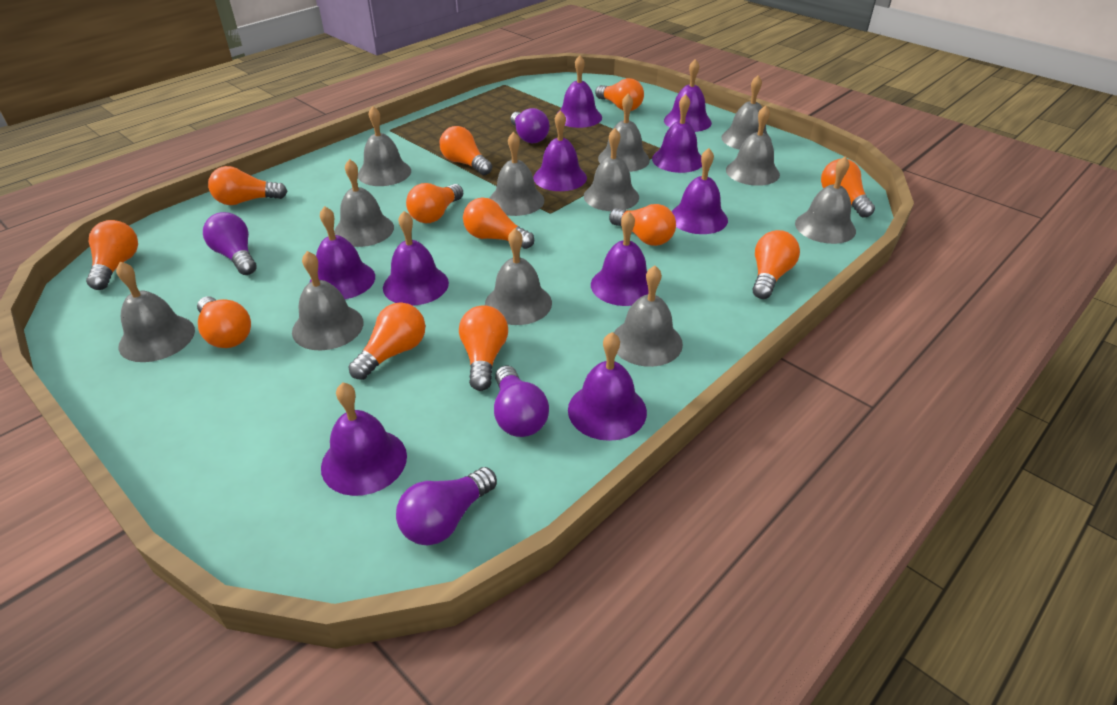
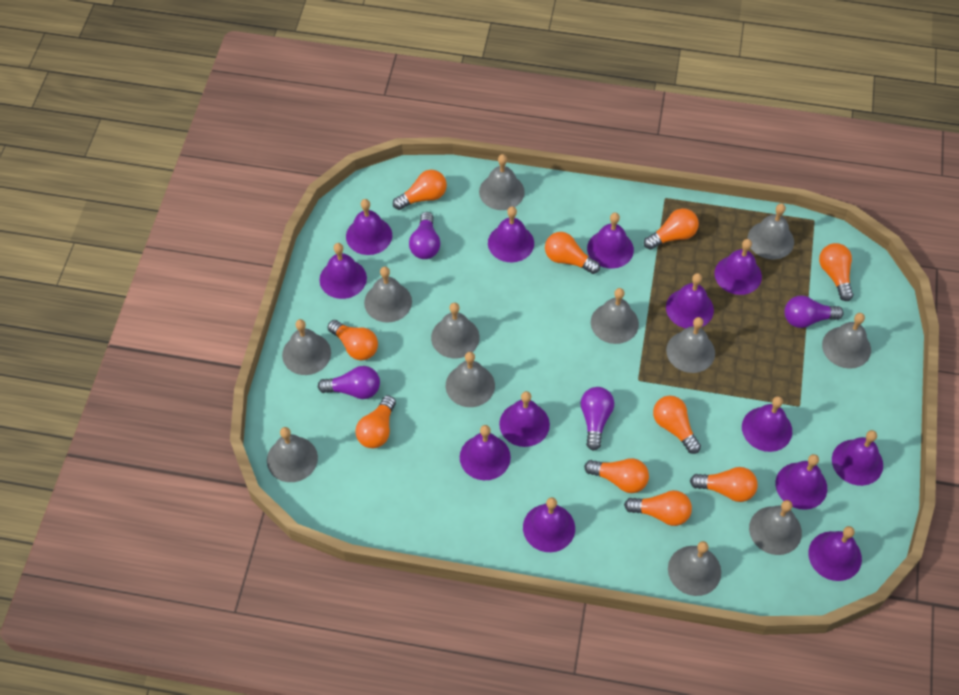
orange light bulb: 12 -> 10
purple bell: 10 -> 13

